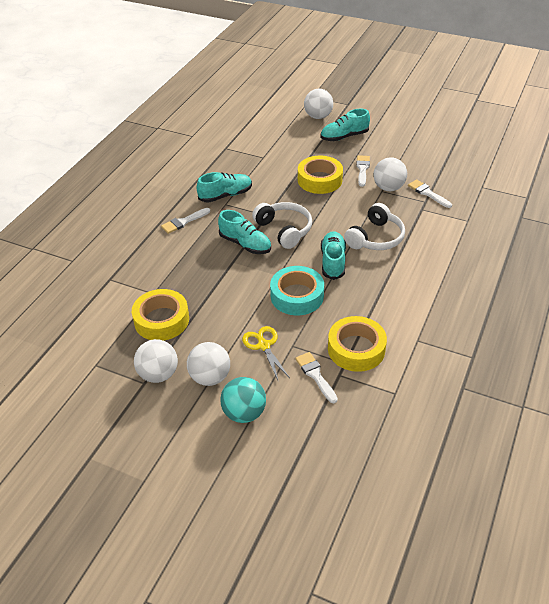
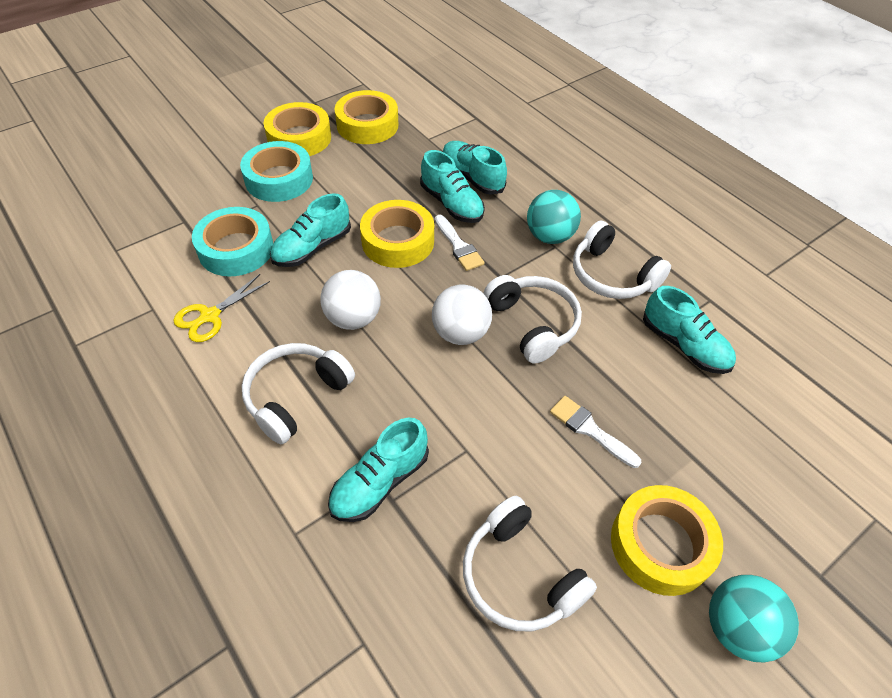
turquoise ball: 1 -> 2
turquoise shoe: 4 -> 5
turquoise tape: 1 -> 2
white ball: 4 -> 2
white brush: 4 -> 2
white headphones: 2 -> 4
yellow tape: 3 -> 4

